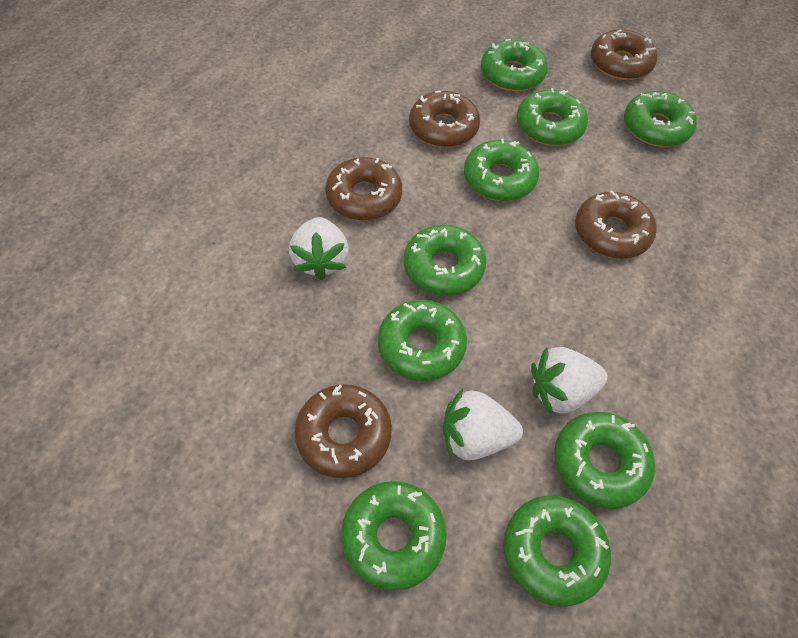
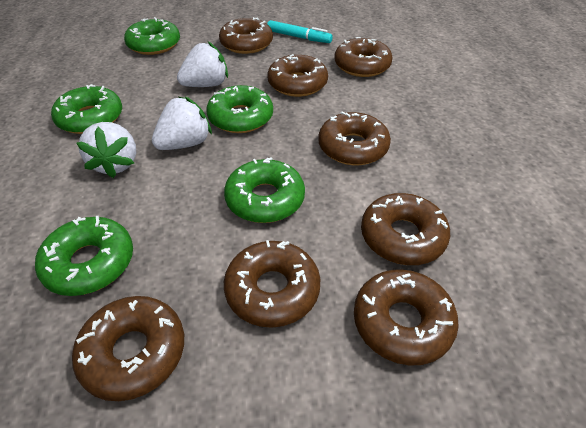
brown donut: 5 -> 8
green donut: 9 -> 5
turquoise marker: 0 -> 1

